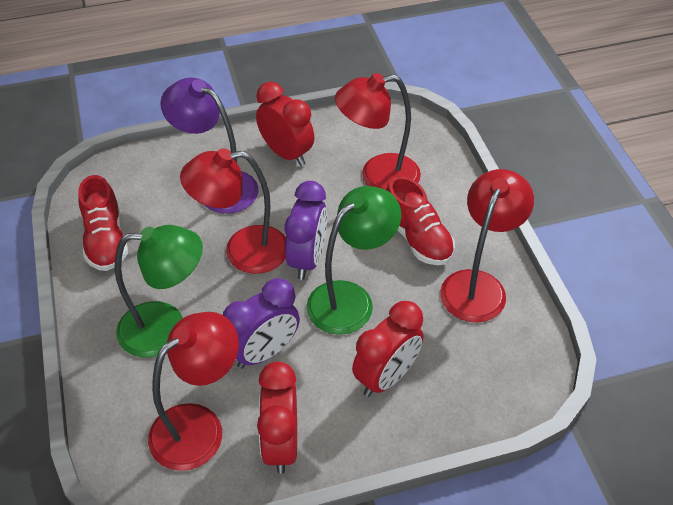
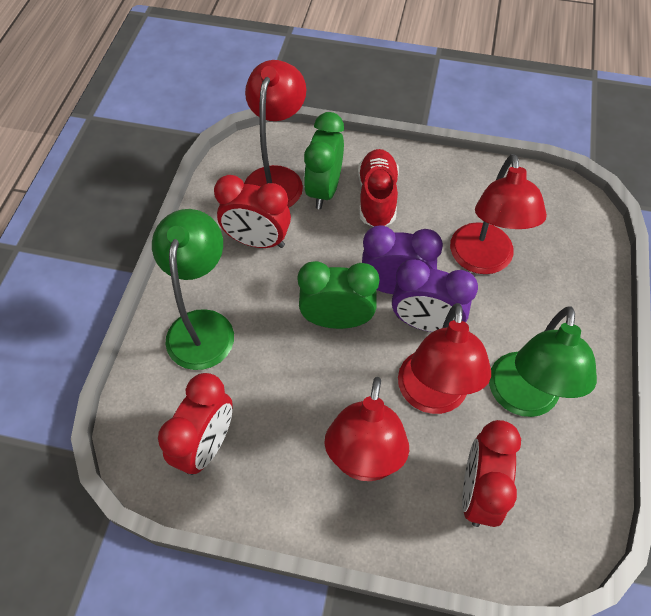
green clock: 0 -> 2
purple lamp: 1 -> 0
red shoe: 2 -> 1

